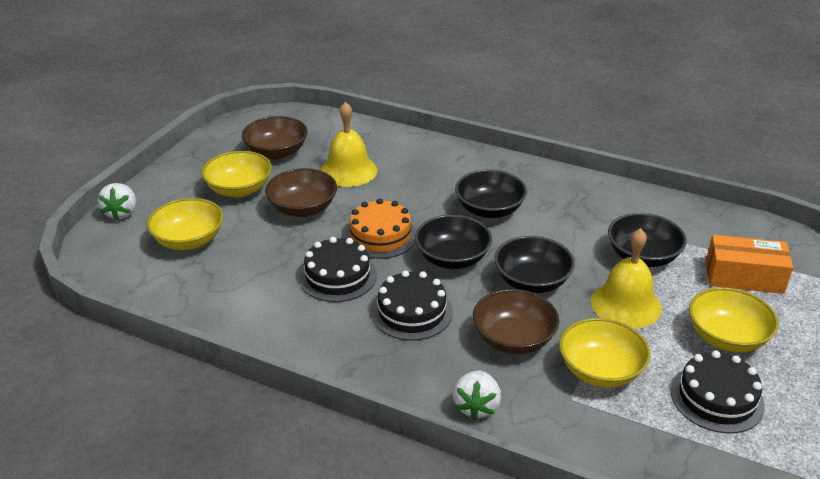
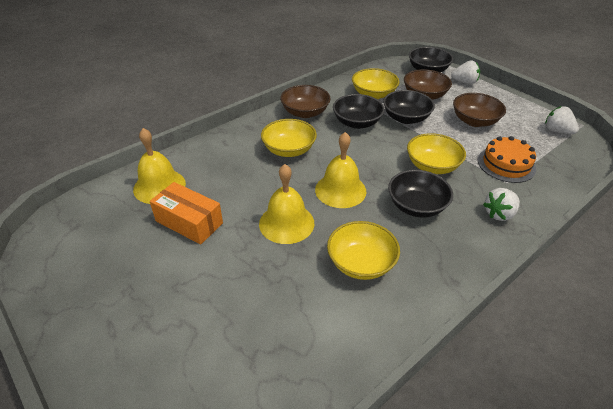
black cake: 3 -> 0
white strawberry: 2 -> 3
yellow bell: 2 -> 3

